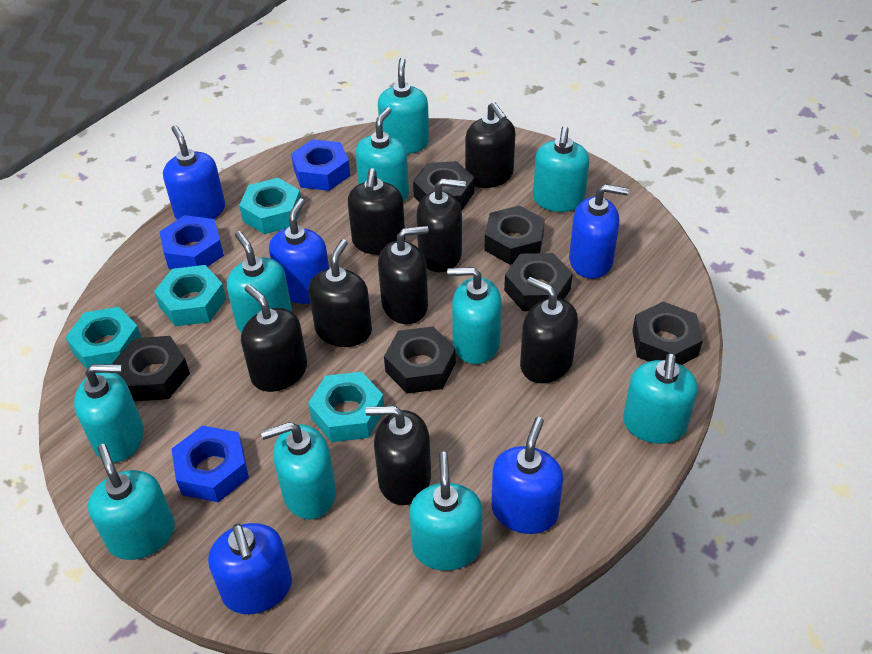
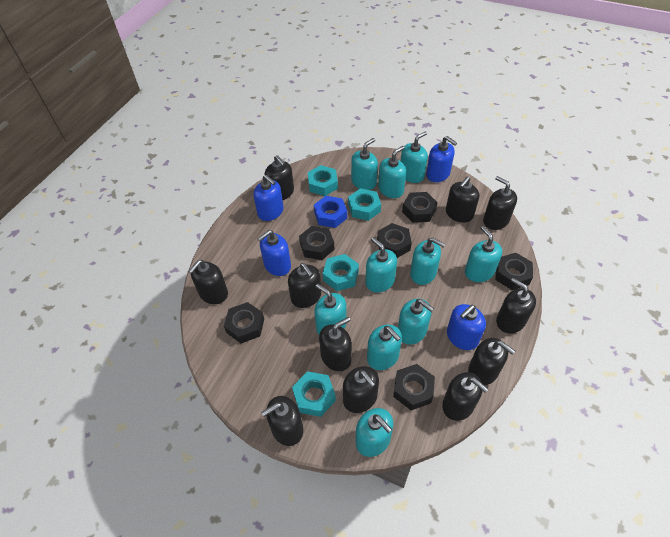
black soap dispenser: 8 -> 11
blue nut: 3 -> 1
blue soap dispenser: 5 -> 4

